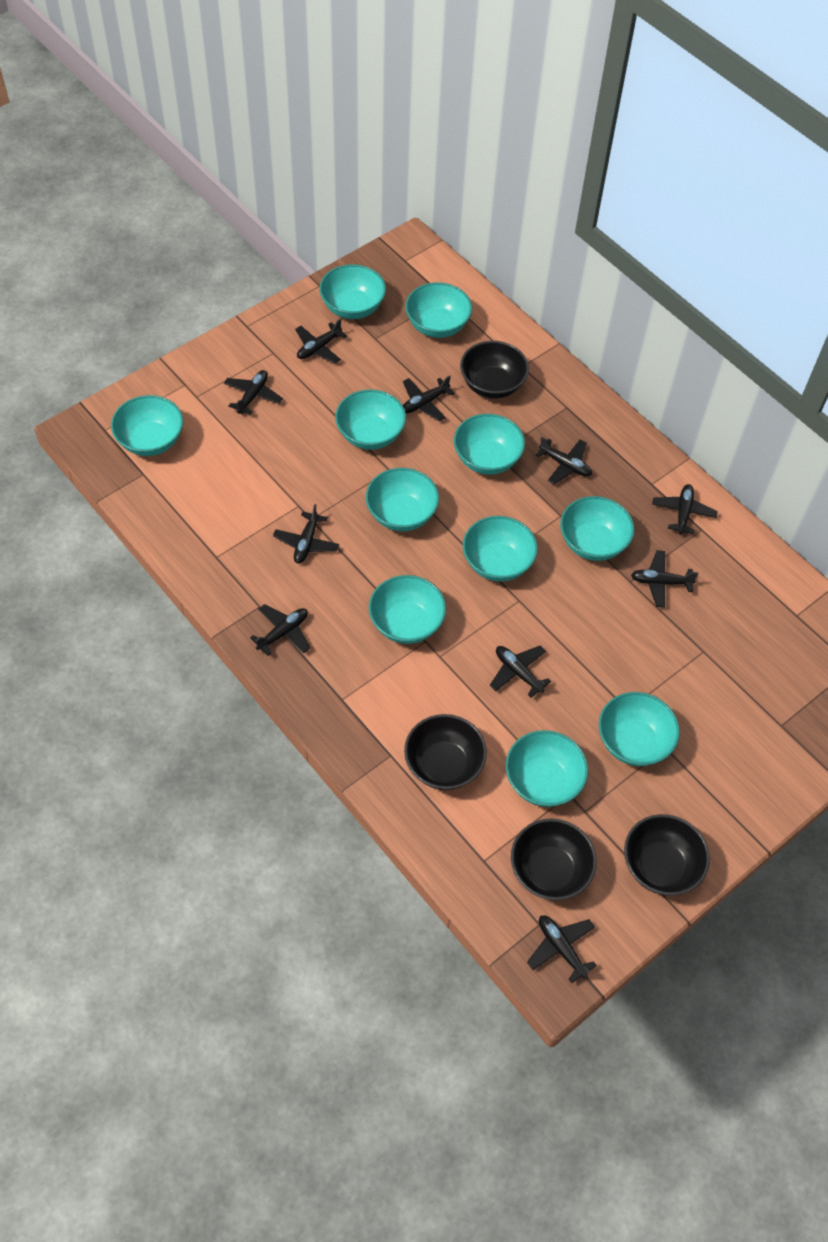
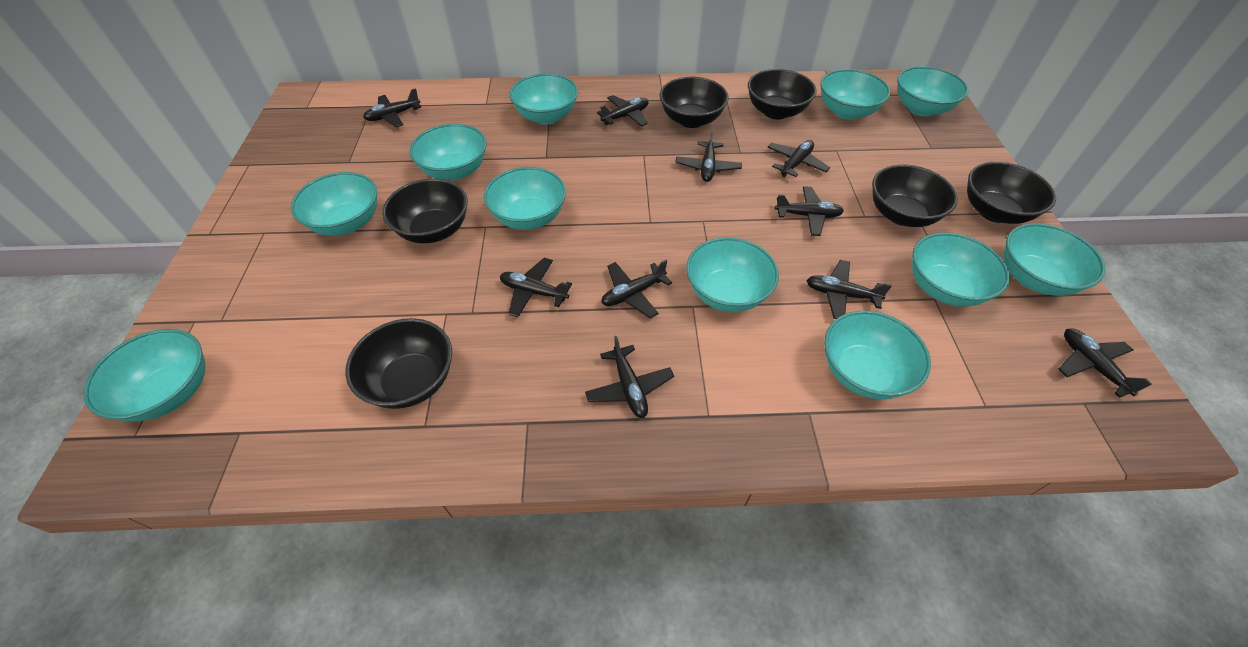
black bowl: 4 -> 6

